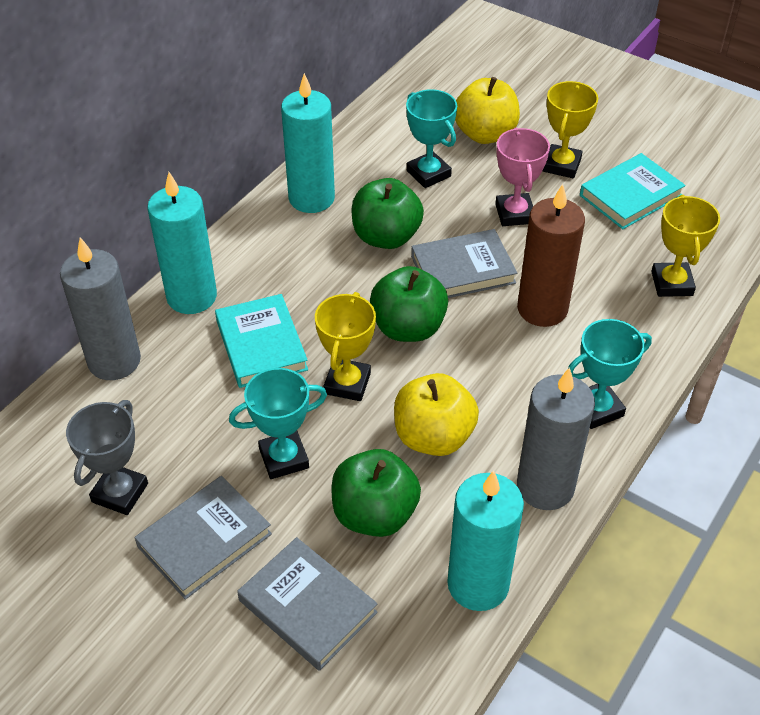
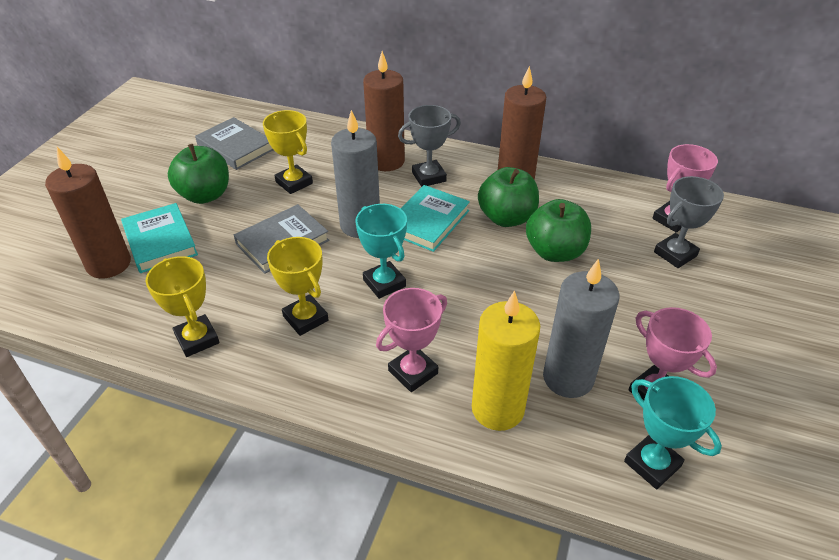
brown candle: 1 -> 3
grey book: 3 -> 2
grey trophy: 1 -> 2
pink trophy: 1 -> 3
turquoise candle: 3 -> 0
turquoise trophy: 3 -> 2
yellow apple: 2 -> 0
yellow candle: 0 -> 1

